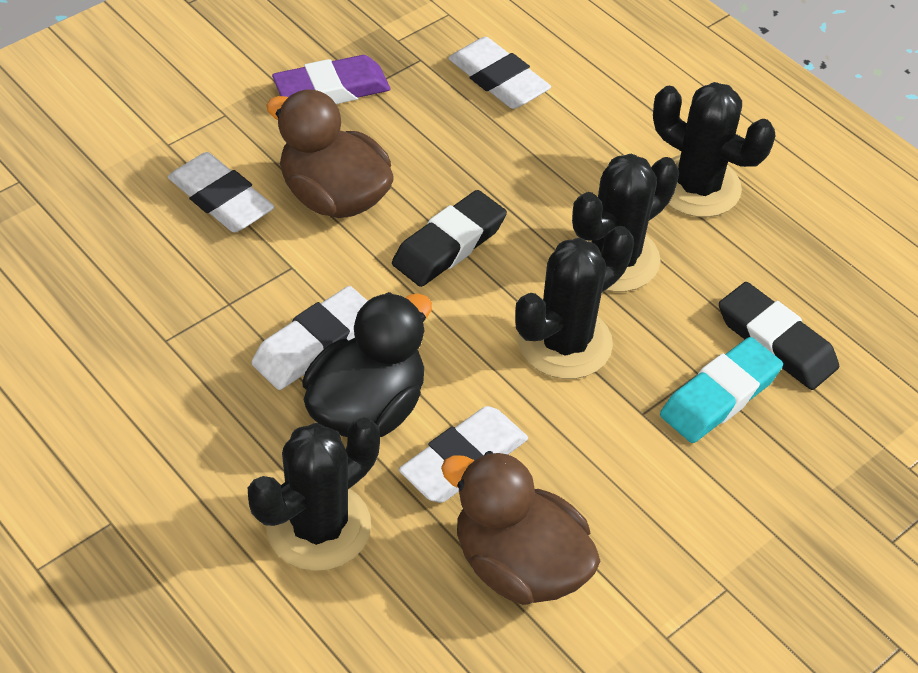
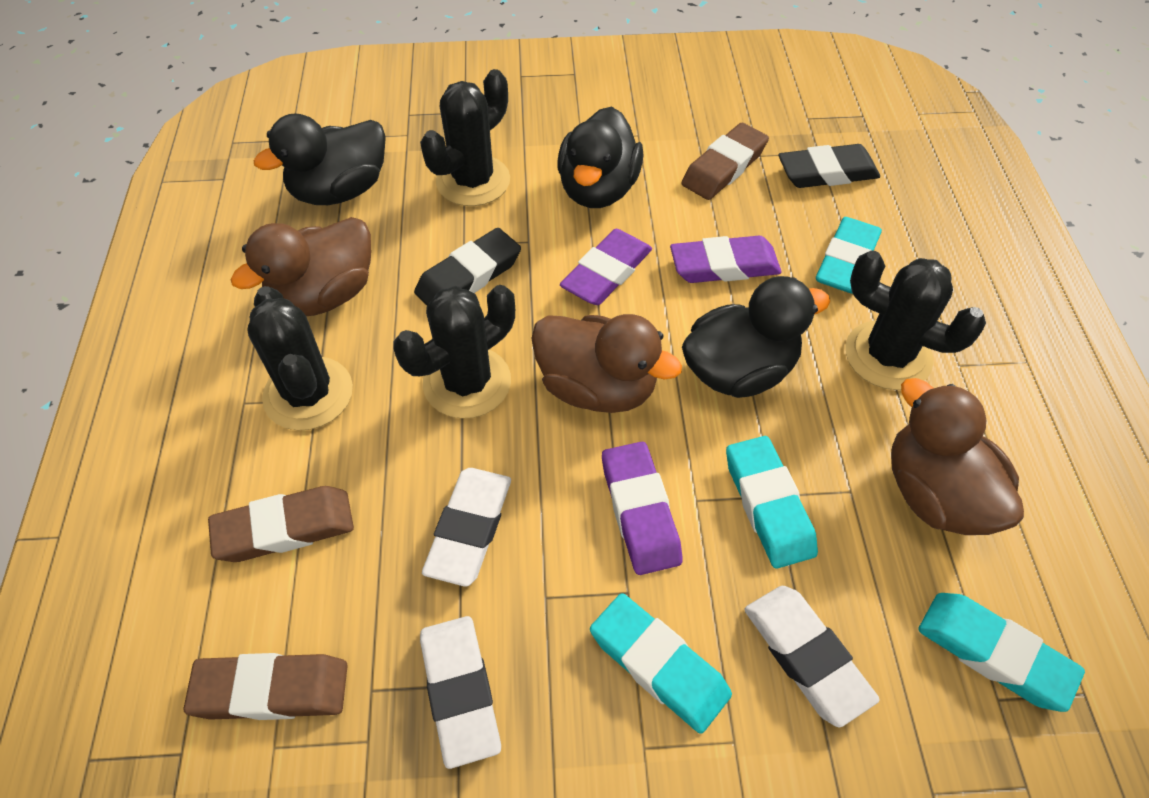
black duck: 1 -> 3
brown duck: 2 -> 3
brown eraser: 0 -> 3
purple eraser: 1 -> 3
turquoise eraser: 1 -> 4
white eraser: 4 -> 3

